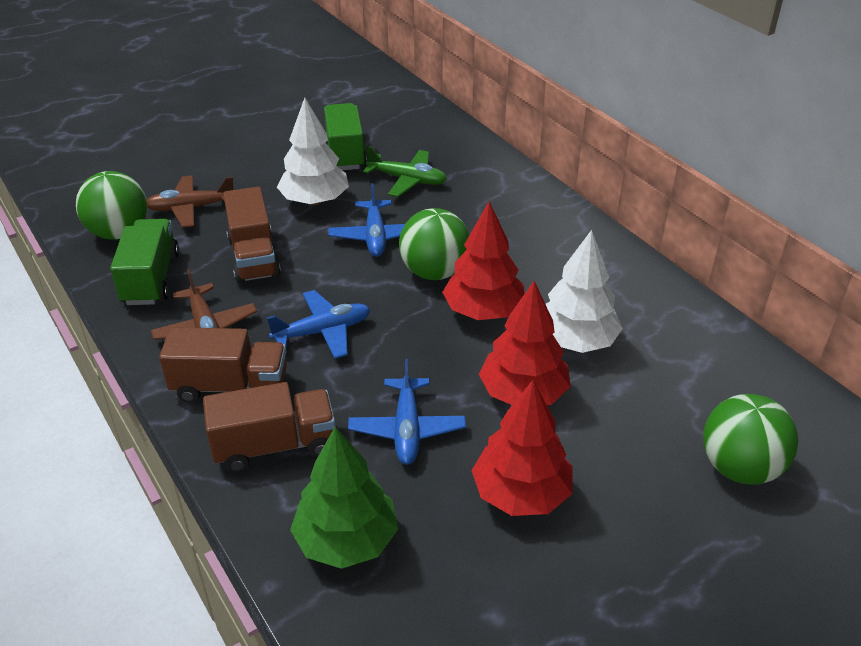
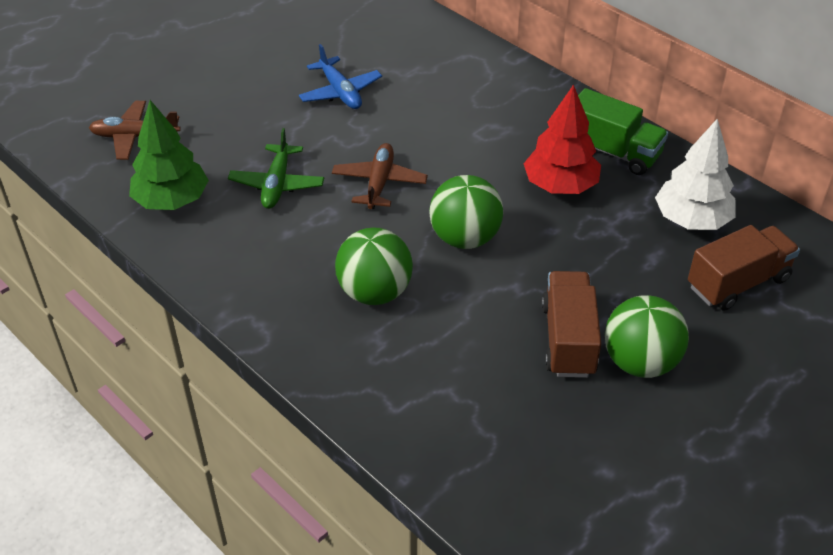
blue plane: 3 -> 1
brown truck: 3 -> 2
green truck: 2 -> 1
red tree: 3 -> 1
white tree: 2 -> 1

